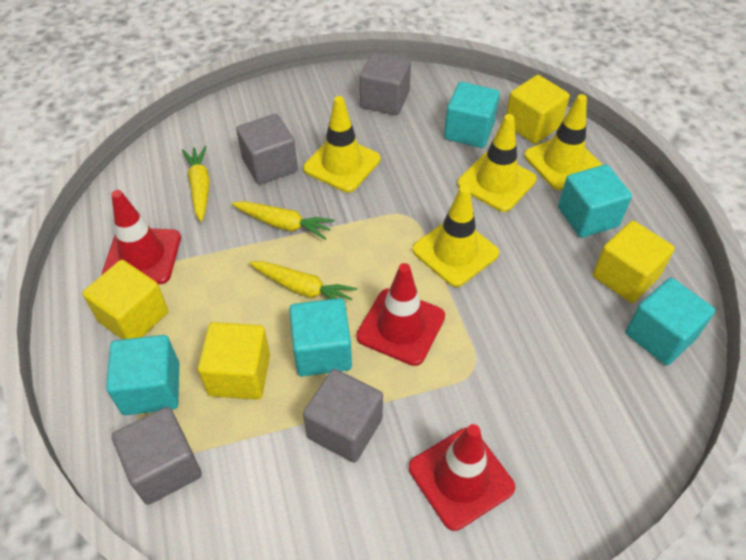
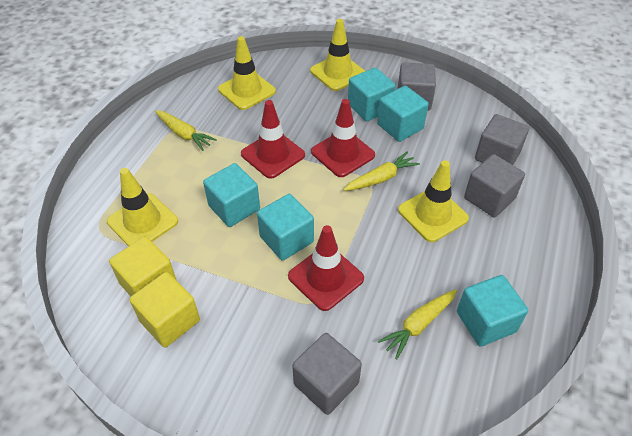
yellow cube: 4 -> 2

